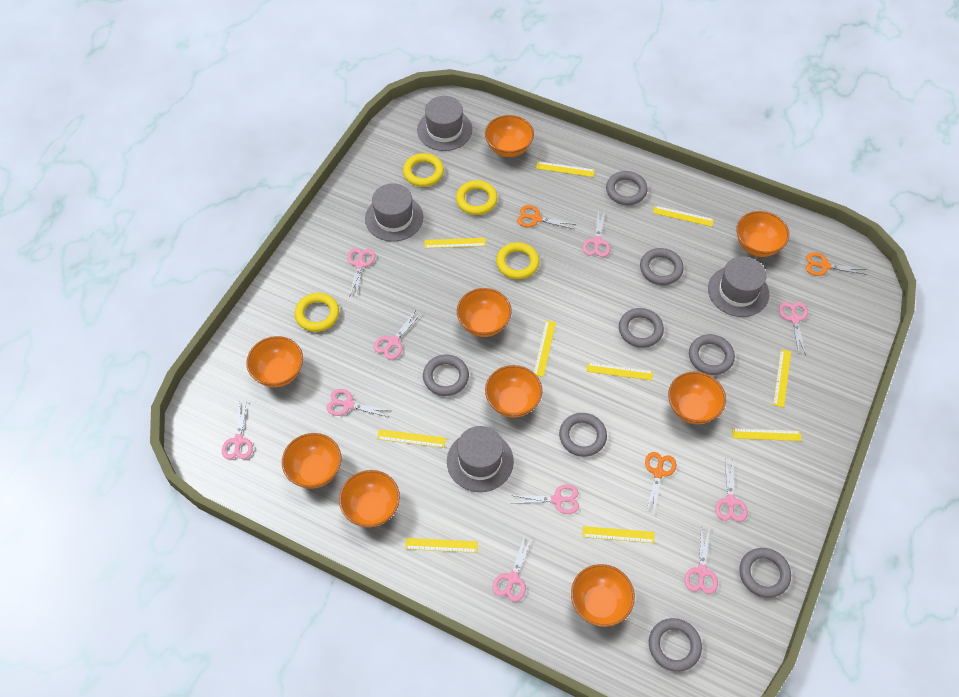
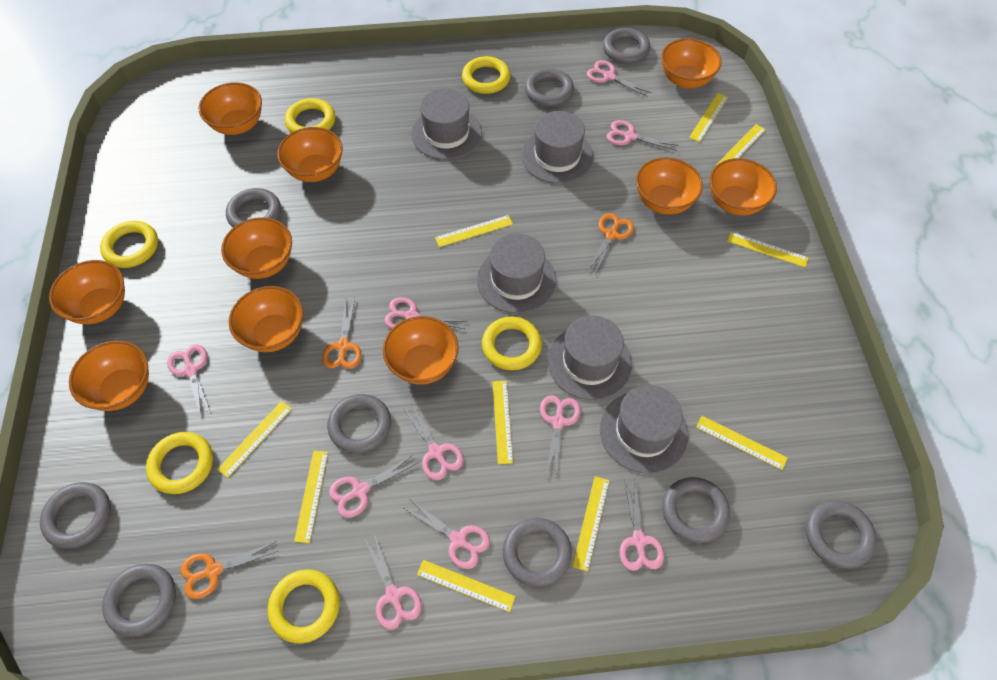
grey hat: 4 -> 5
grey ring: 8 -> 9
orange bowl: 9 -> 10
yellow ring: 4 -> 6

